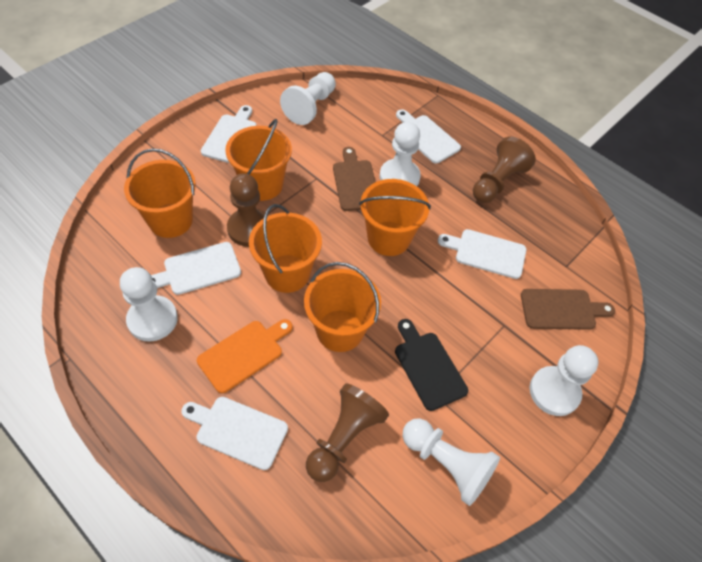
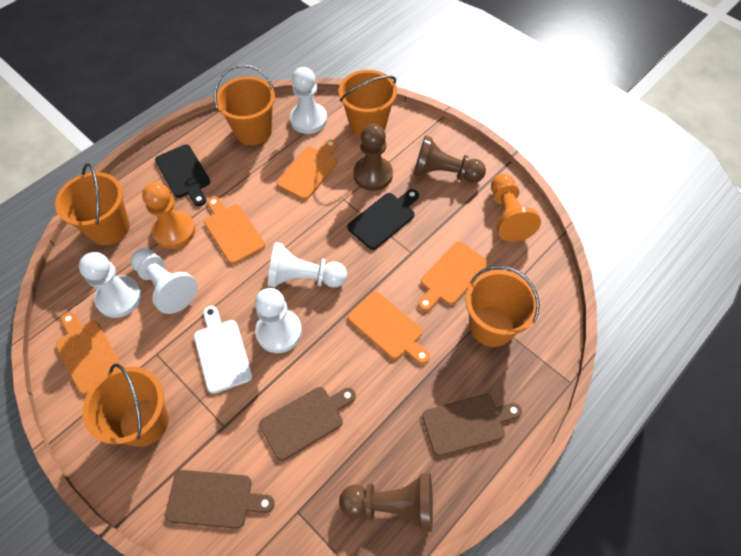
black cutting board: 1 -> 2
brown cutting board: 2 -> 3
orange cutting board: 1 -> 5
orange pawn: 0 -> 2
white cutting board: 5 -> 1

